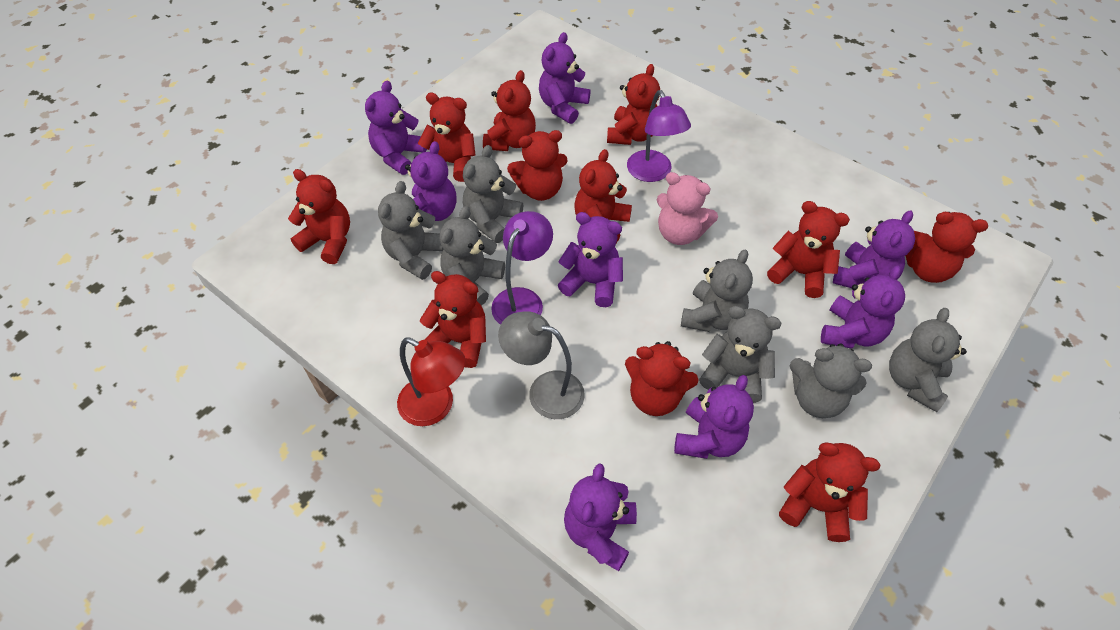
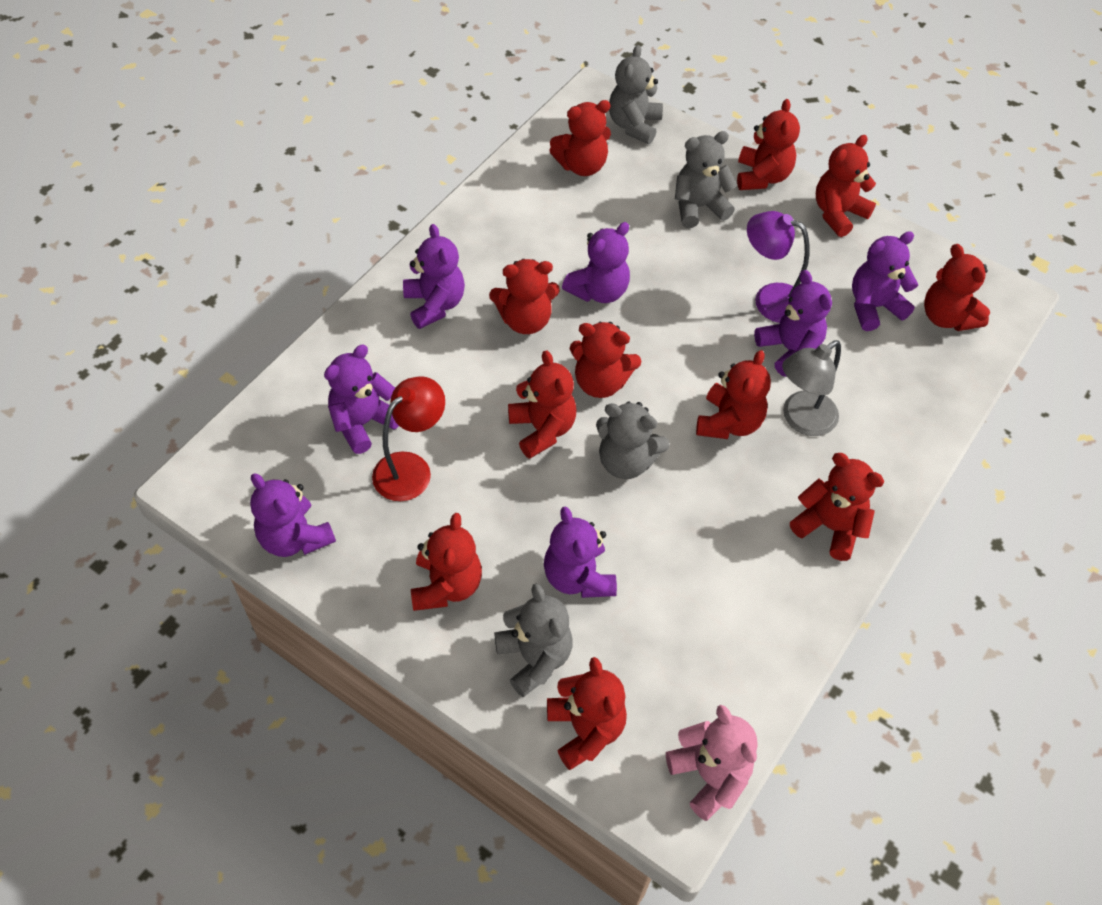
grey teddy bear: 7 -> 4
purple lamp: 2 -> 1
purple teddy bear: 8 -> 7

